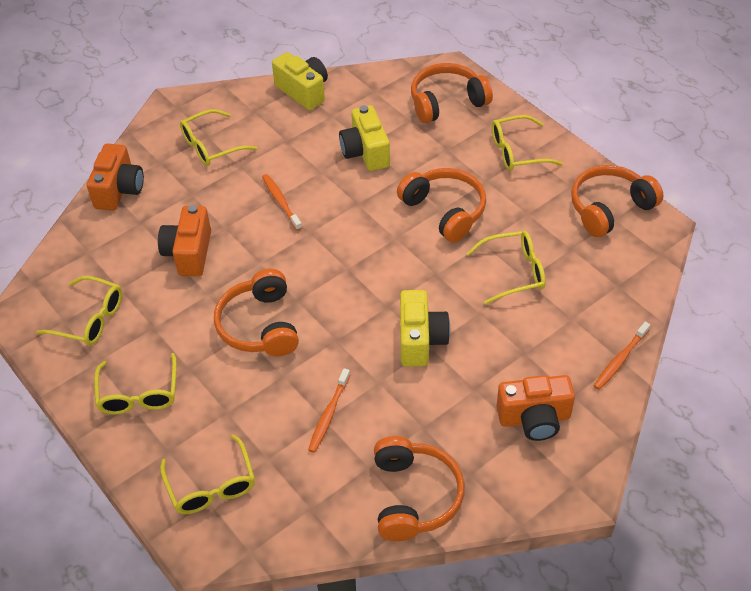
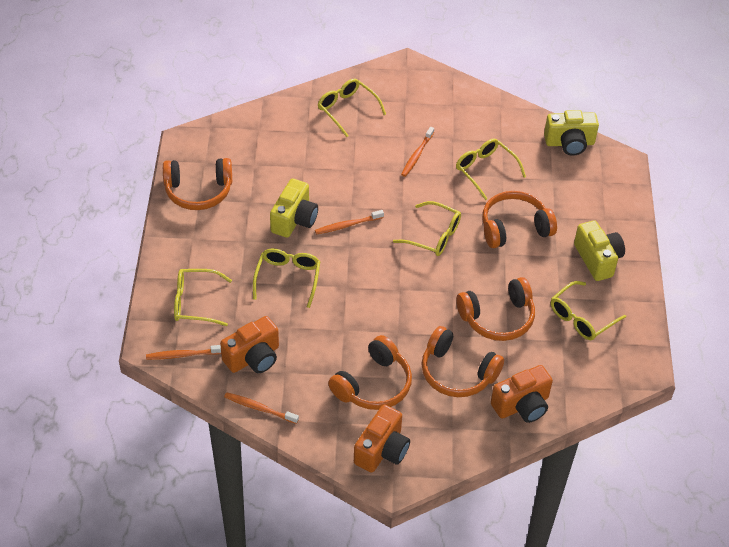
orange toothbrush: 3 -> 4

